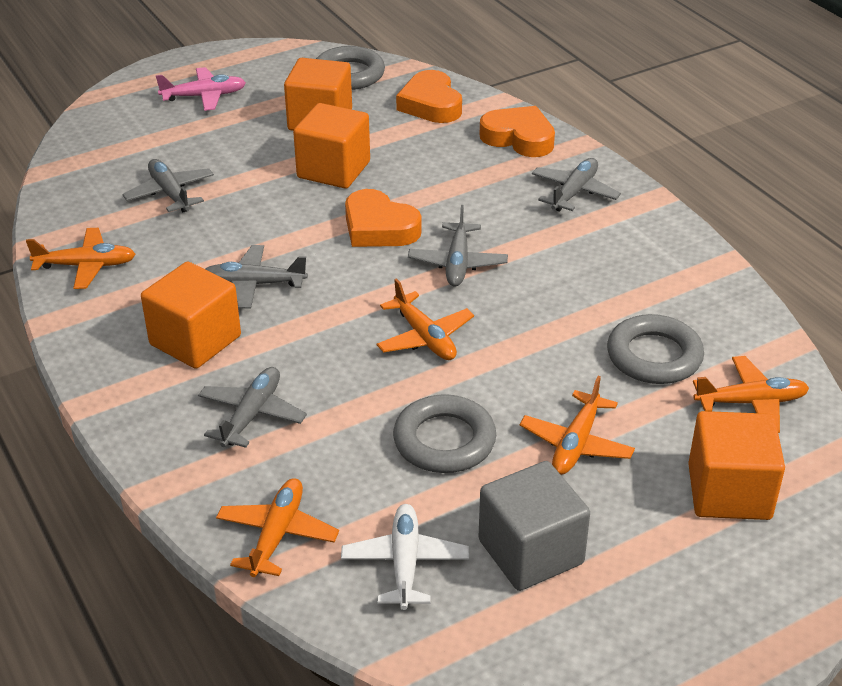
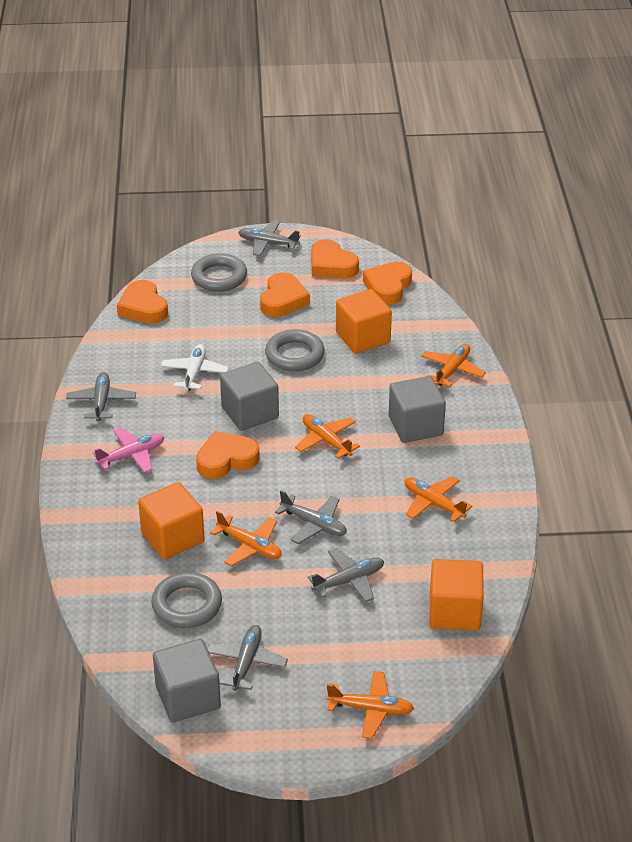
grey cube: 1 -> 3
orange cube: 4 -> 3
orange heart: 3 -> 5

